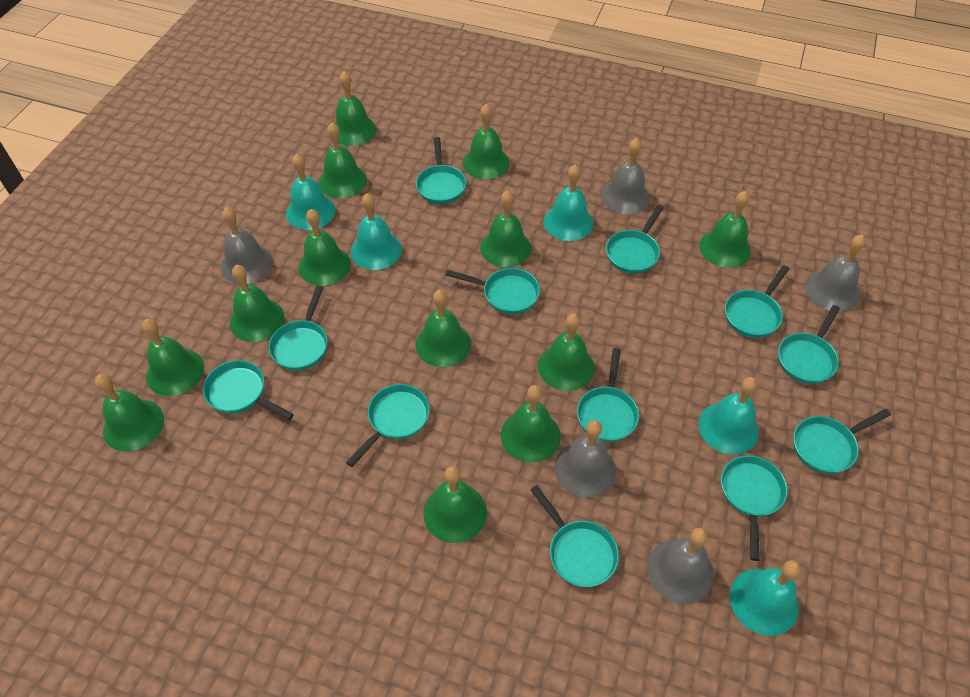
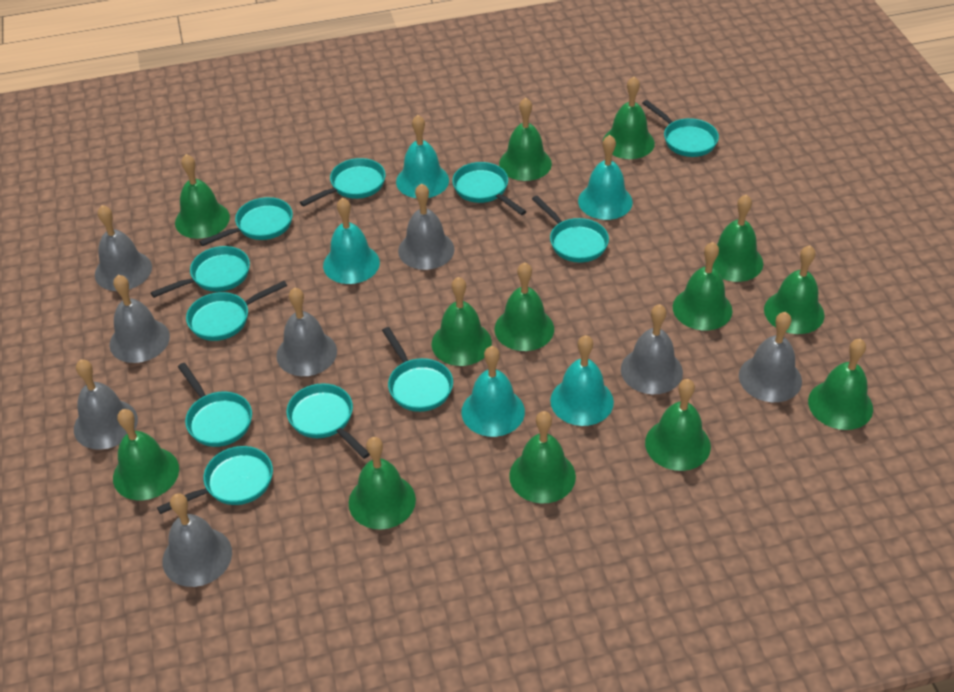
grey bell: 5 -> 8
turquoise pan: 12 -> 11

